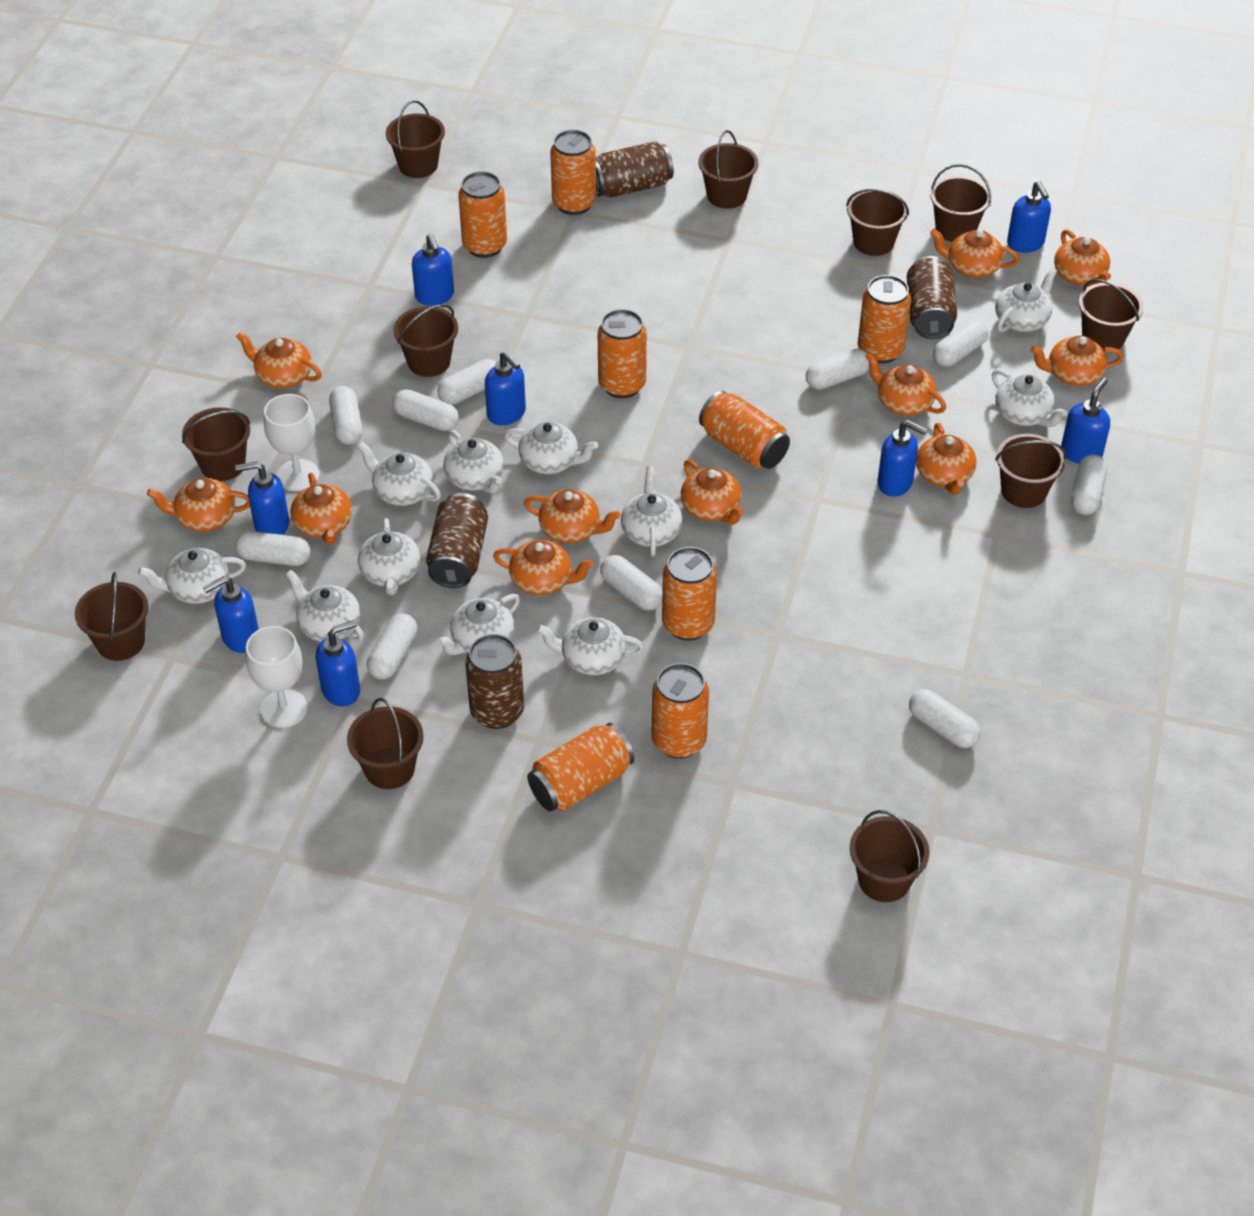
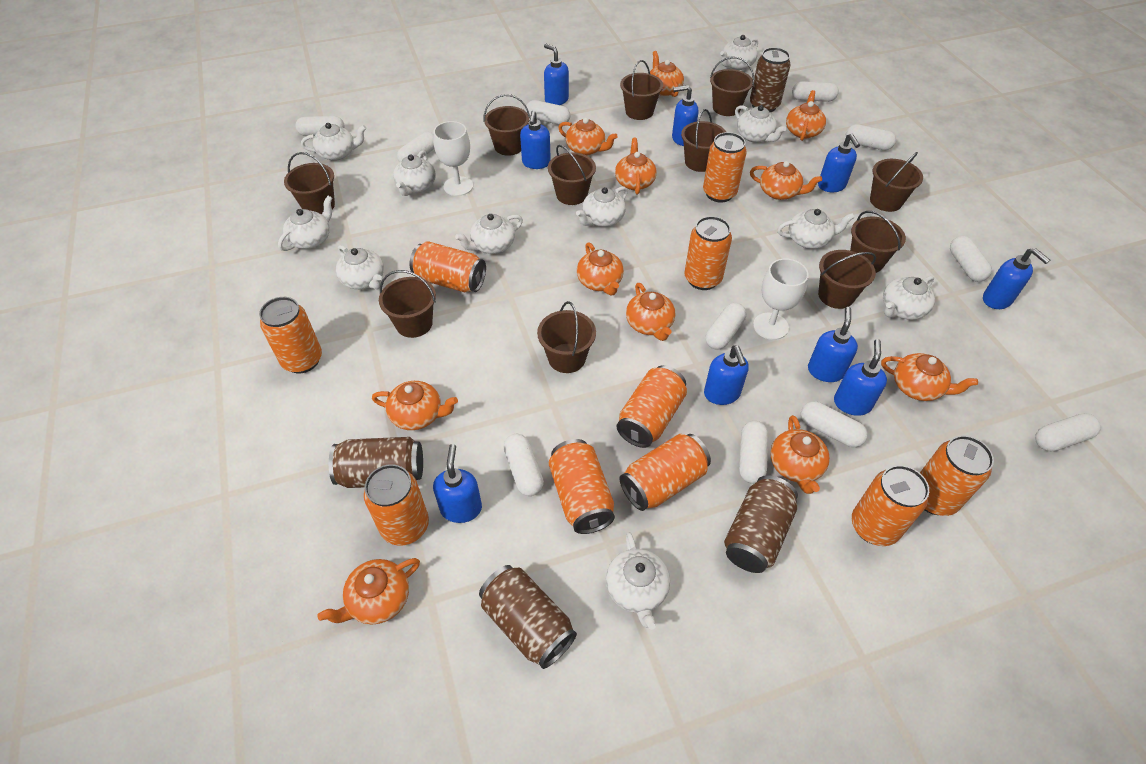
blue soap dispenser: 8 -> 9
orange can: 8 -> 10
white capsule: 10 -> 11

